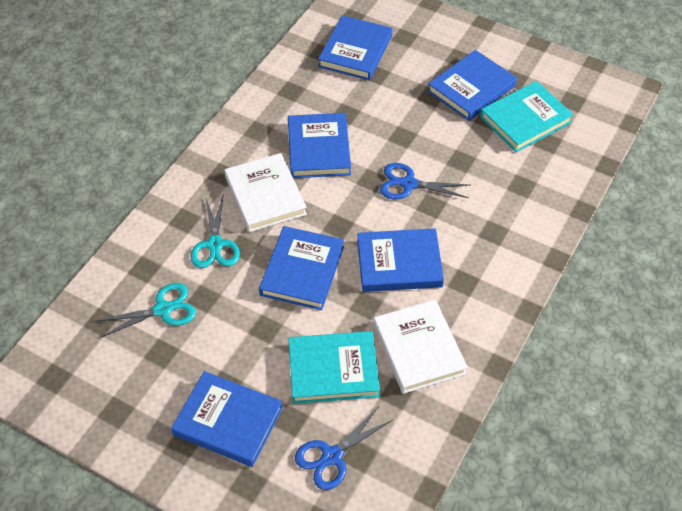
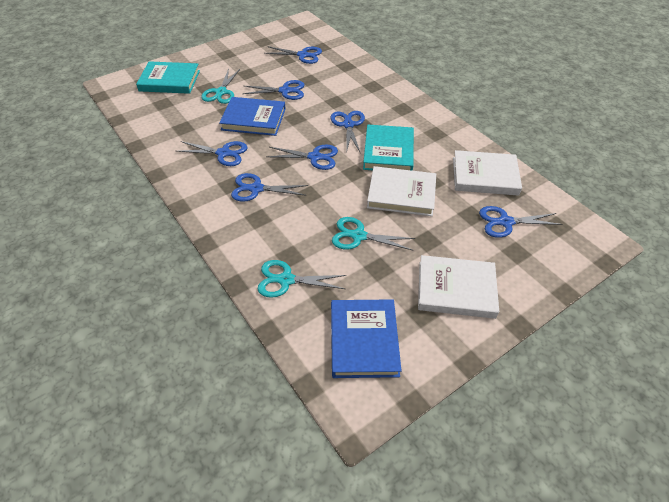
blue book: 6 -> 2
blue scissors: 2 -> 7
turquoise scissors: 2 -> 3
white book: 2 -> 3

